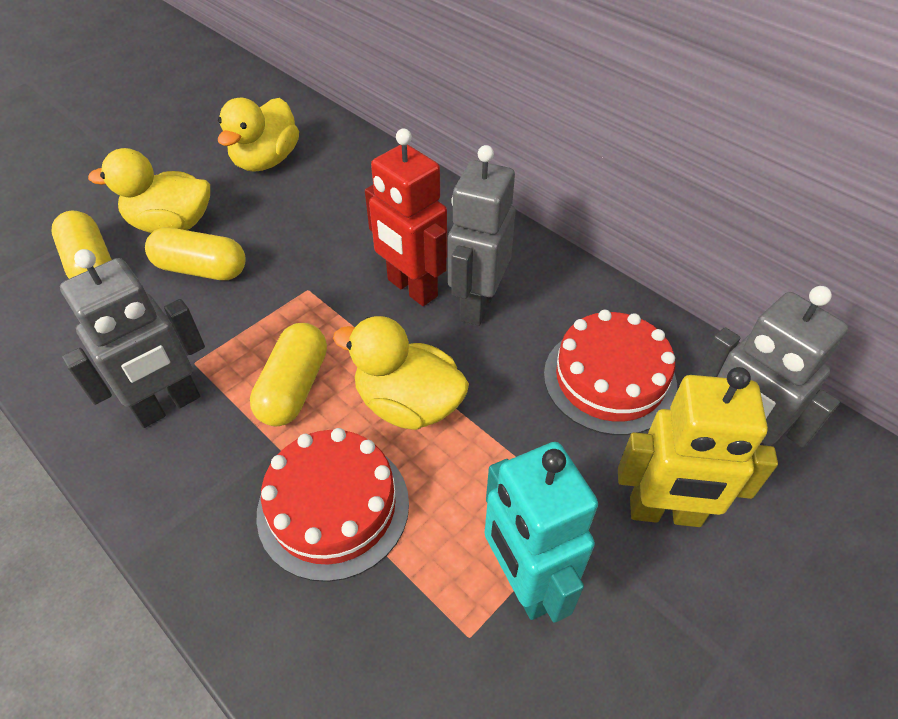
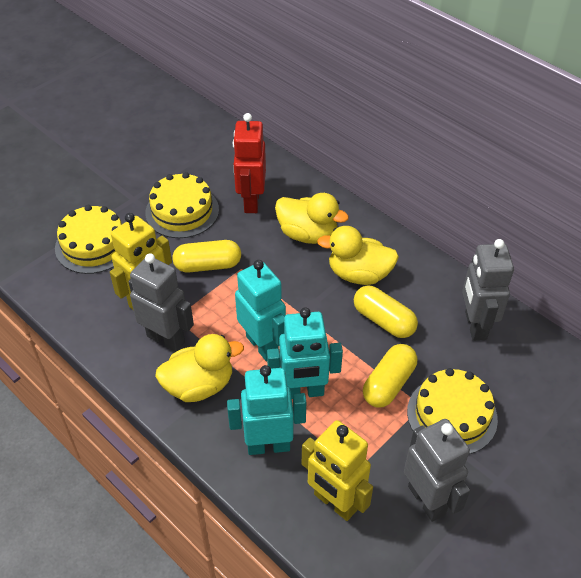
red cake: 2 -> 0
turquoise robot: 1 -> 3
yellow cake: 0 -> 3
yellow robot: 1 -> 2

